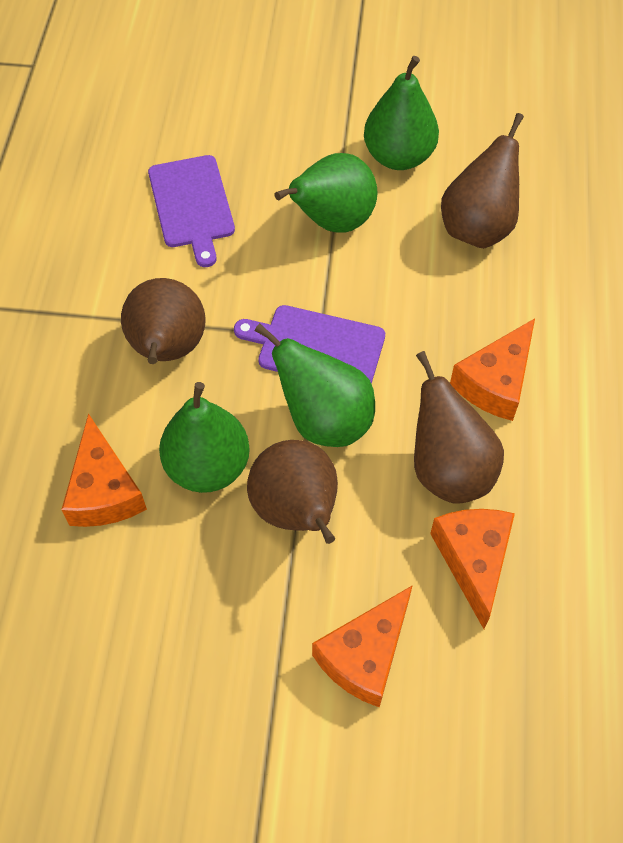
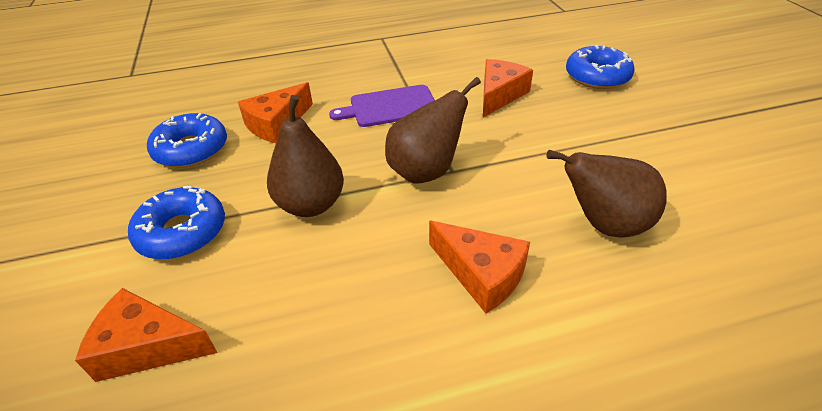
blue donut: 0 -> 3
brown pear: 4 -> 3
green pear: 4 -> 0
purple cutting board: 2 -> 1

